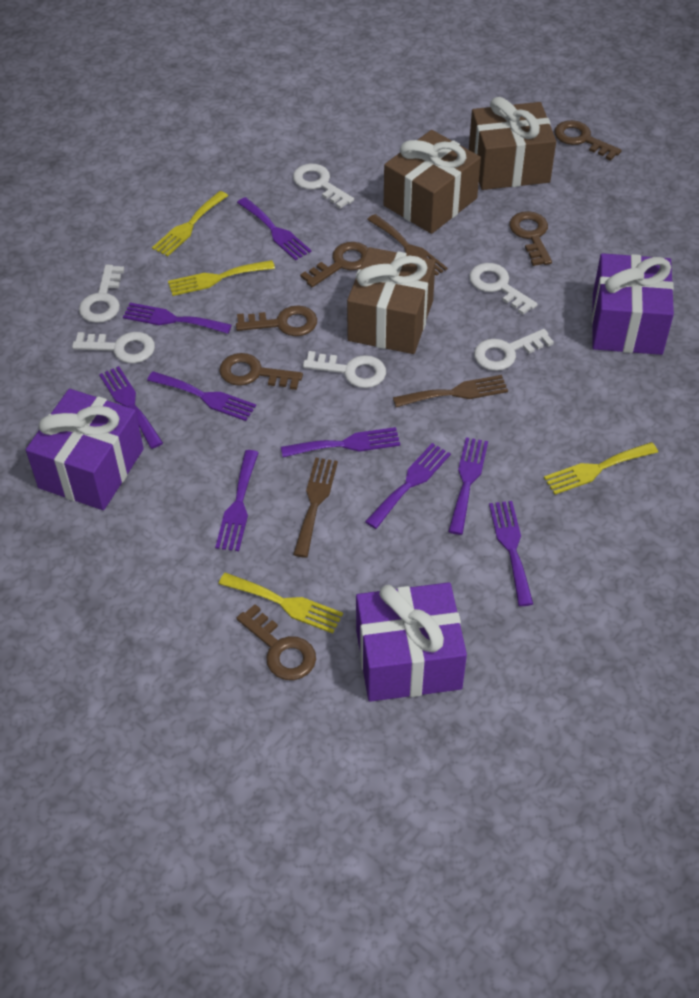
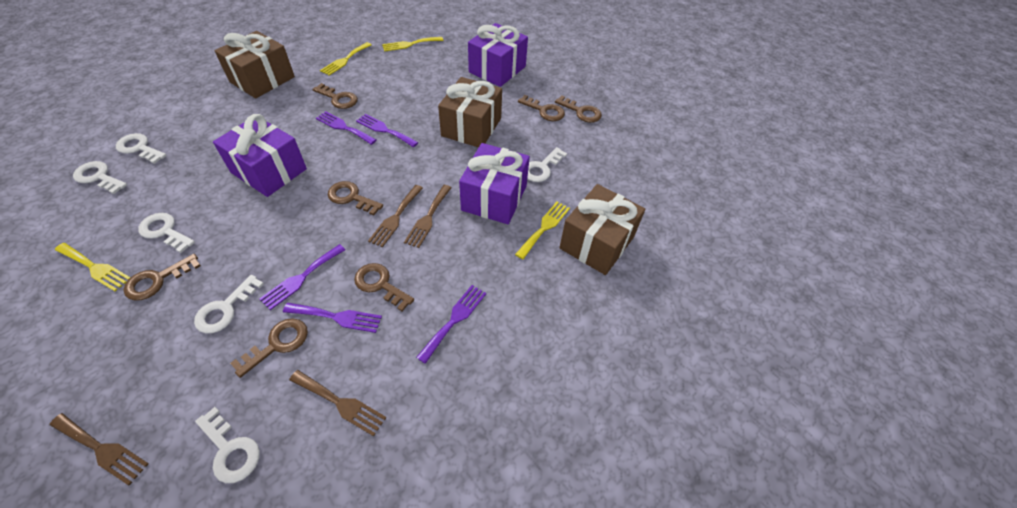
brown fork: 3 -> 4
brown key: 6 -> 7
purple fork: 9 -> 5

